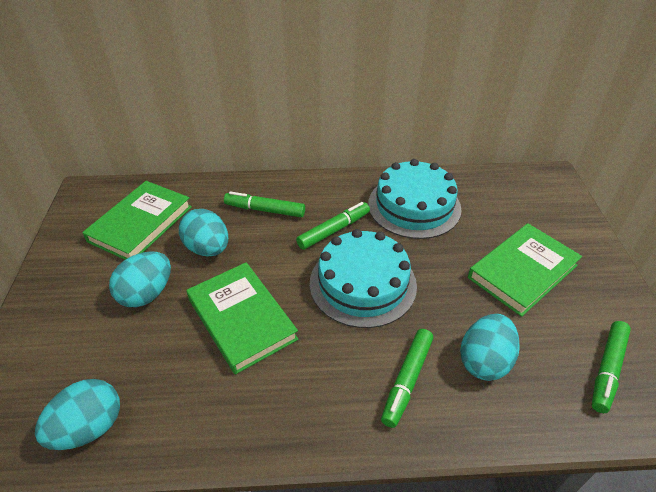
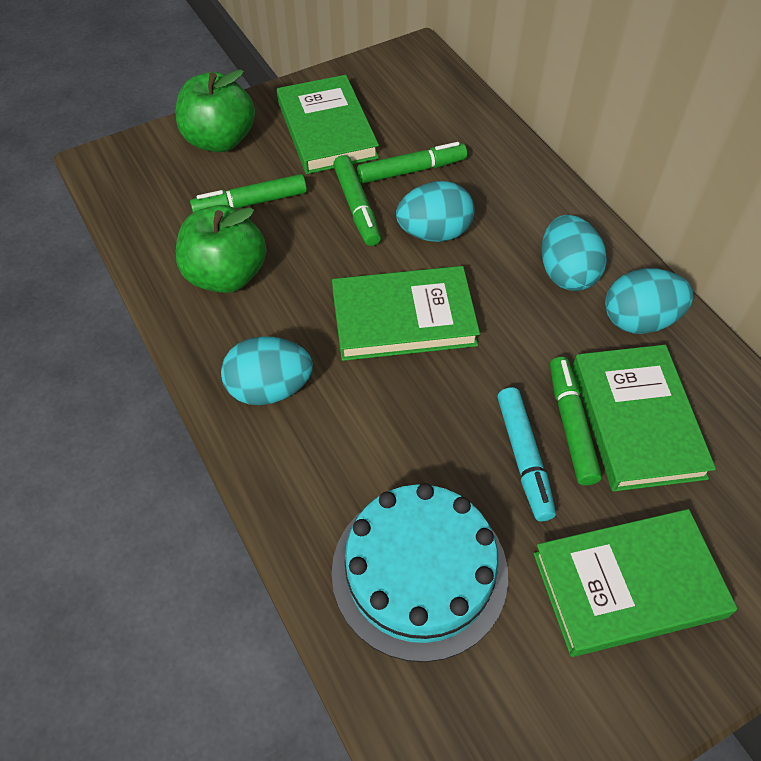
green apple: 0 -> 2
green book: 3 -> 4
turquoise cake: 2 -> 1
turquoise marker: 0 -> 1

